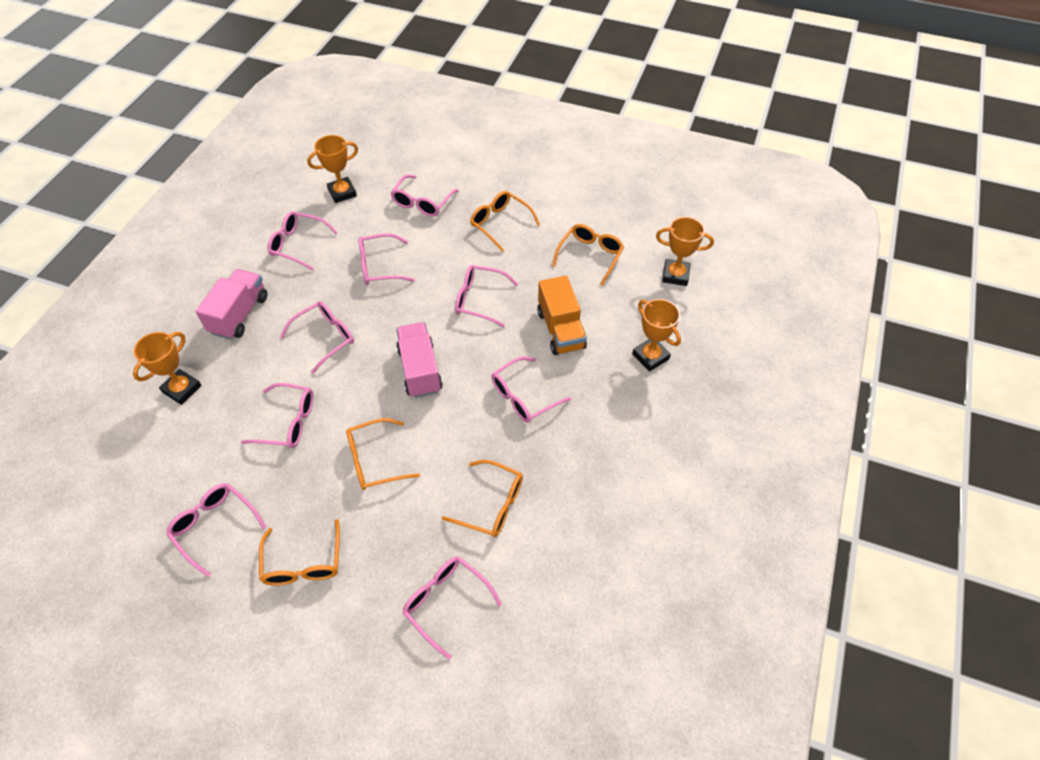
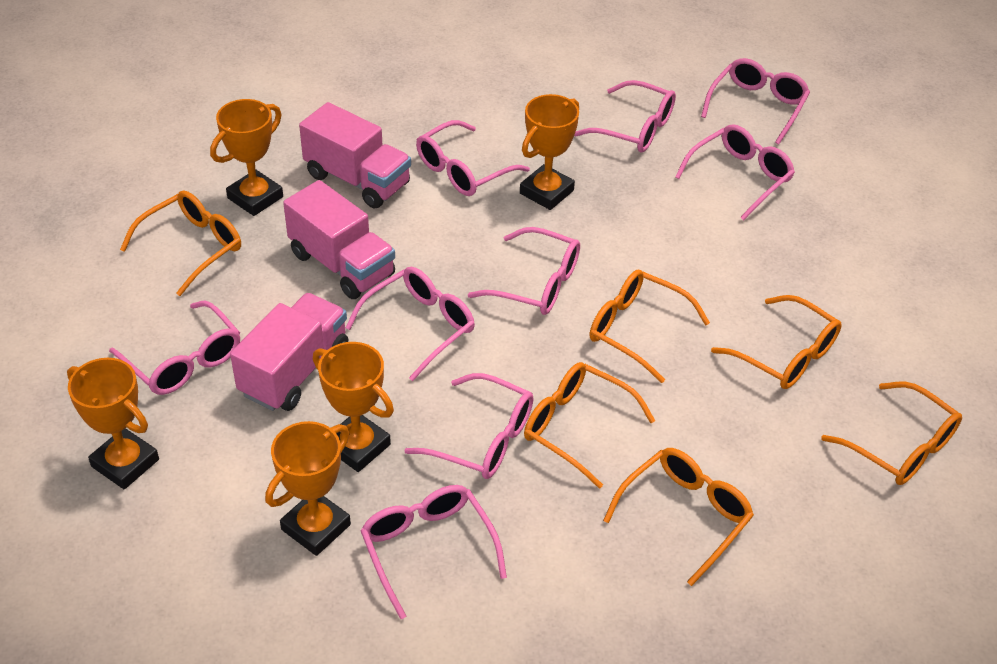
orange glasses: 5 -> 6
orange trophy: 4 -> 5
orange truck: 1 -> 0
pink truck: 2 -> 3

